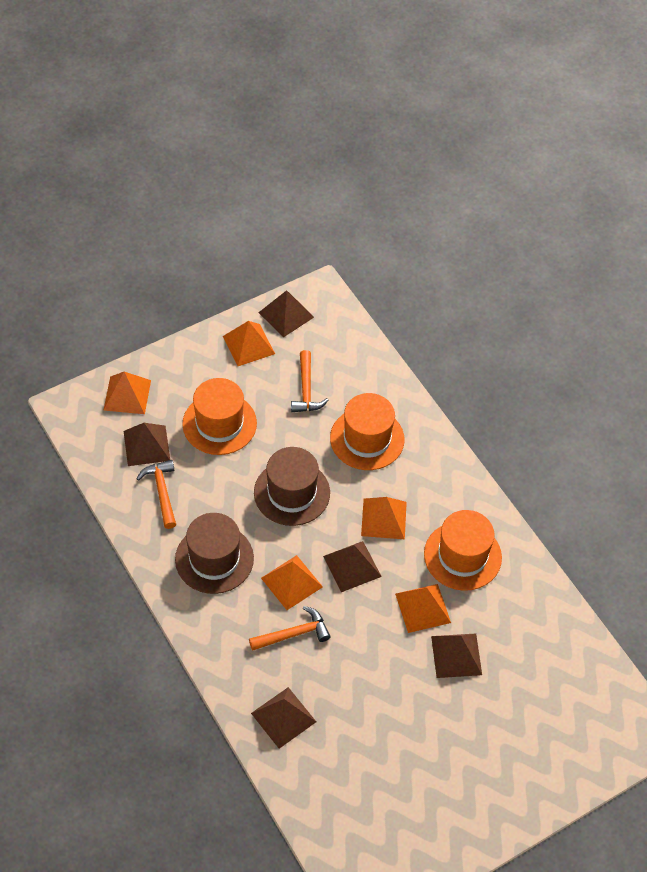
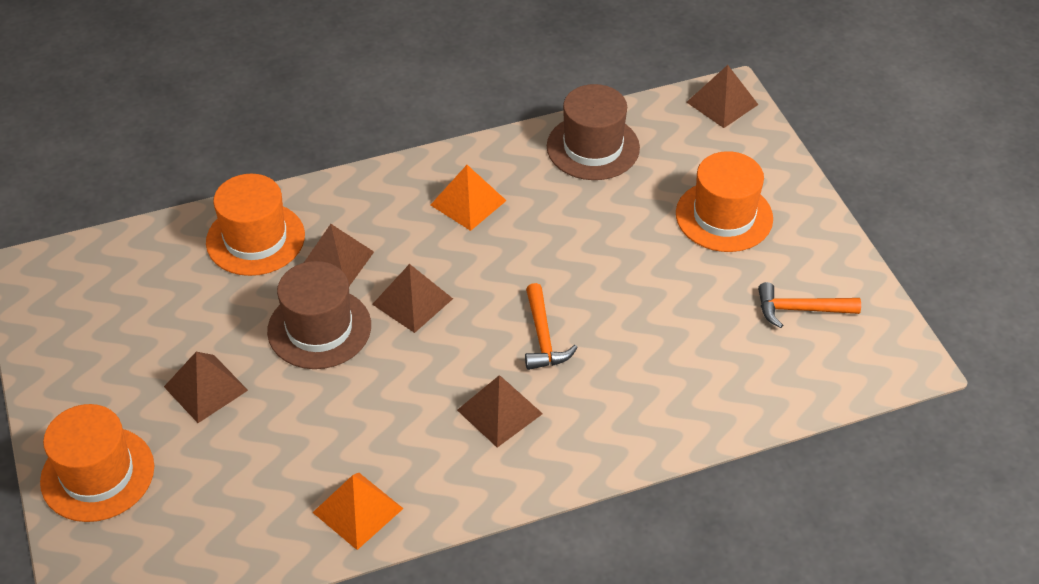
orange hammer: 3 -> 2
orange pyramid: 5 -> 2

